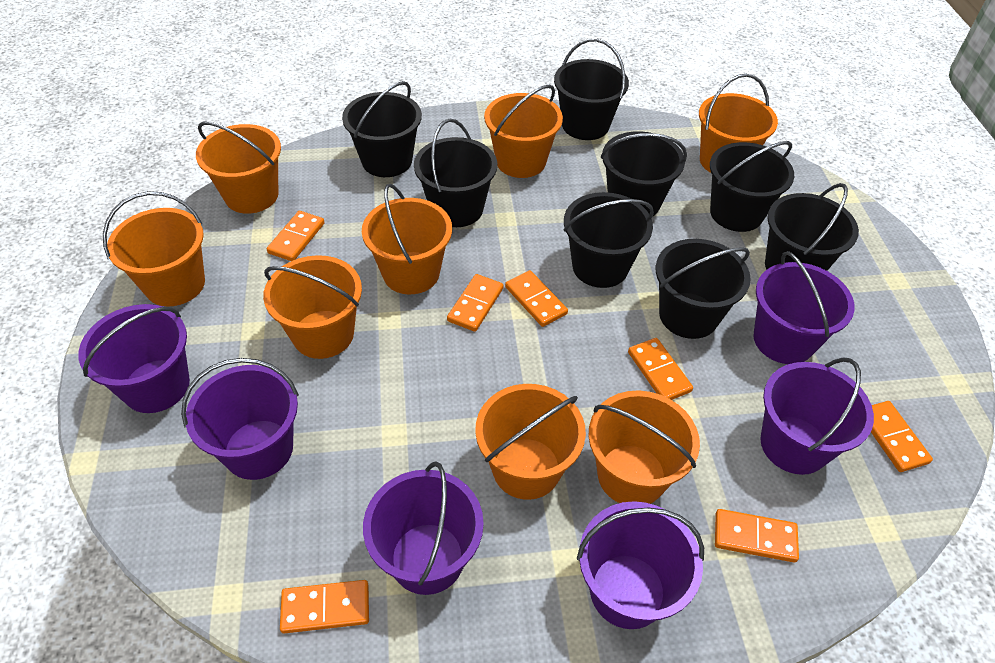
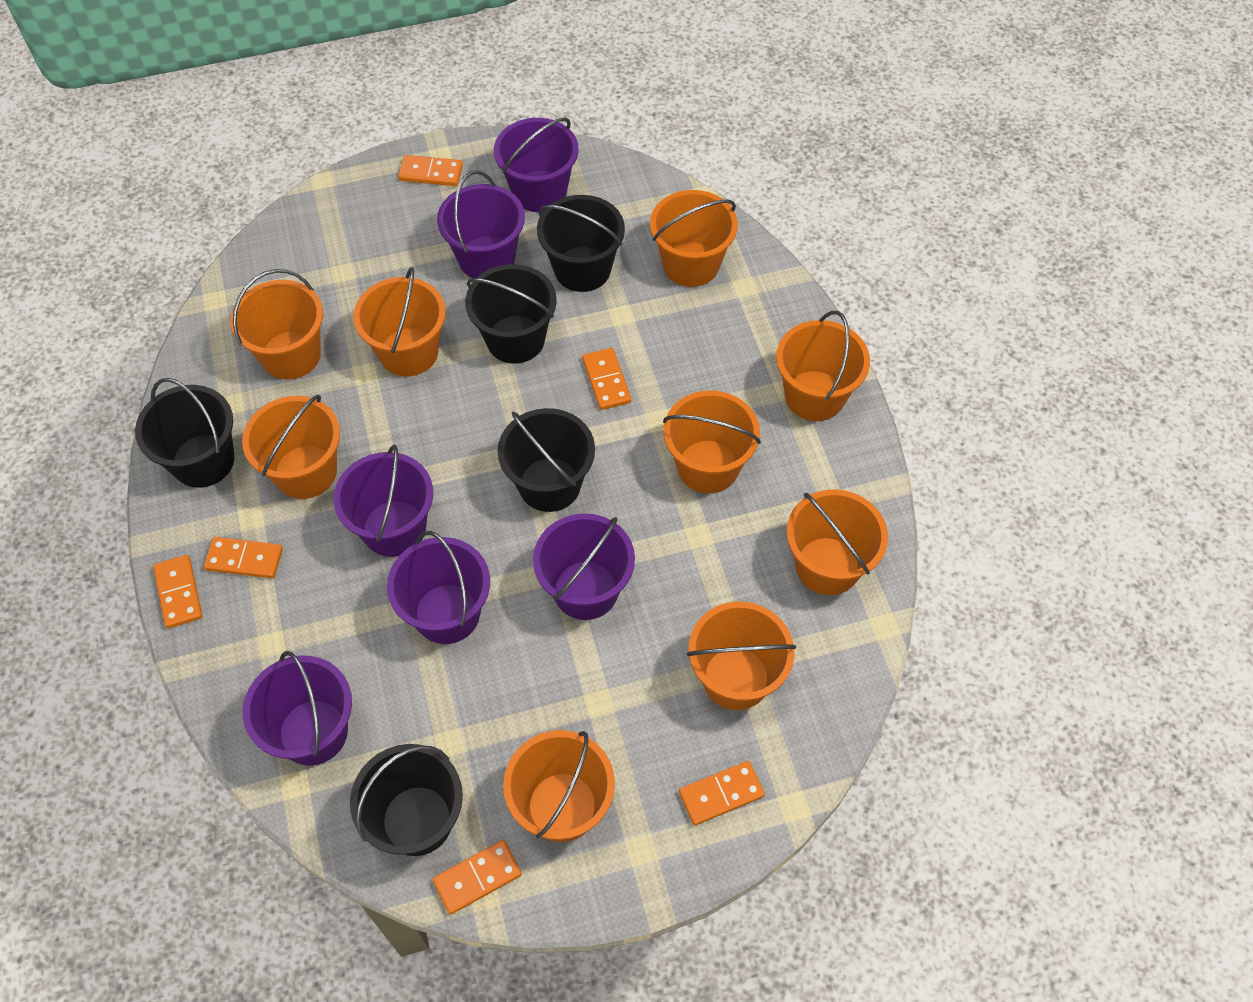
black bucket: 8 -> 5
orange bucket: 8 -> 9
orange domino: 7 -> 6

